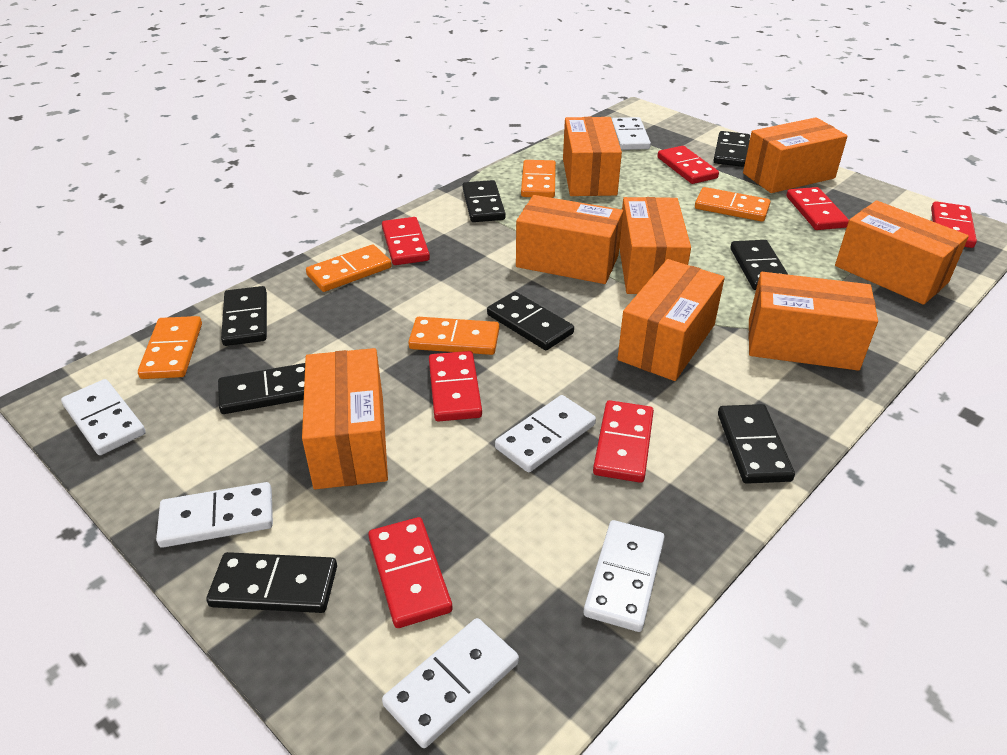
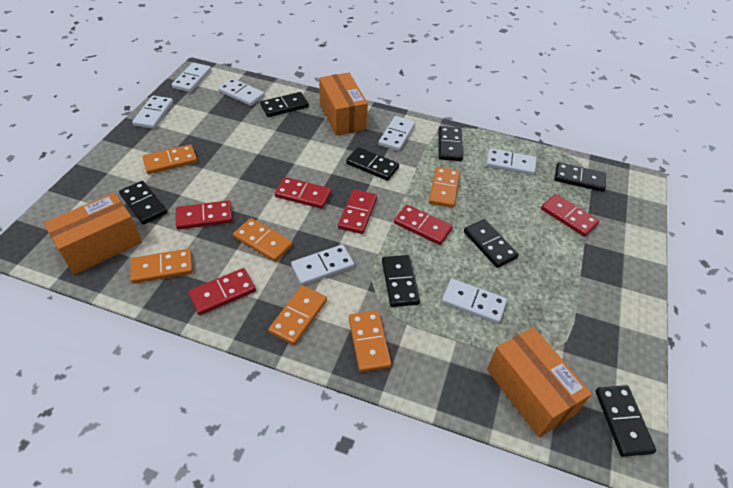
orange box: 8 -> 3
orange domino: 5 -> 6
red domino: 7 -> 6
white domino: 6 -> 7

